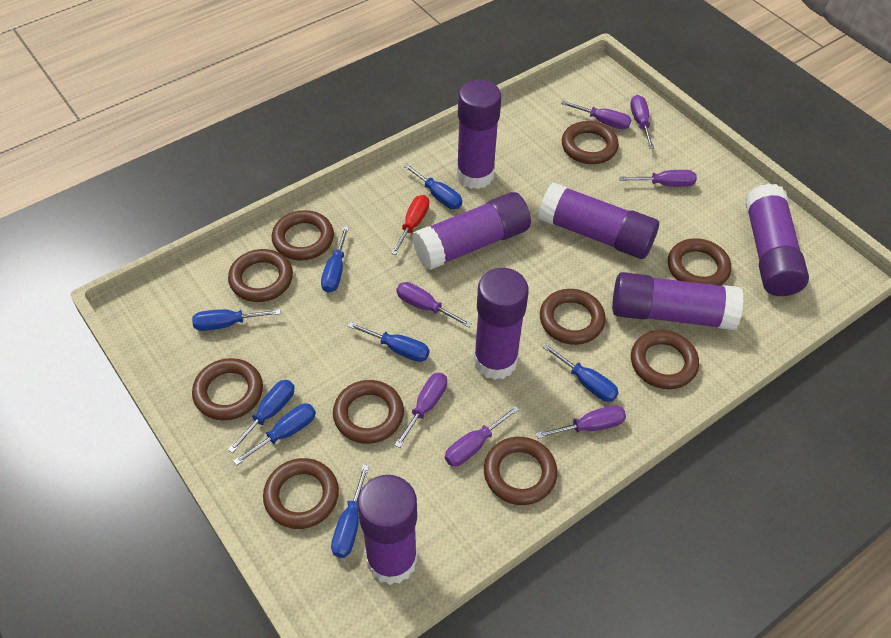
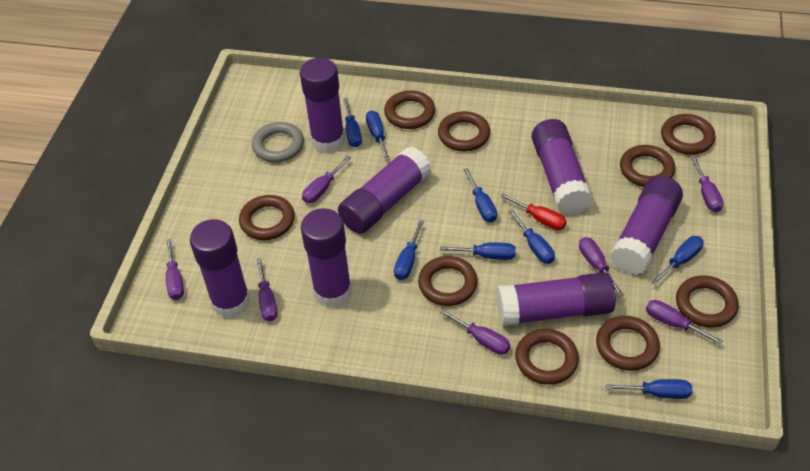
brown ring: 10 -> 9
grey ring: 0 -> 1

